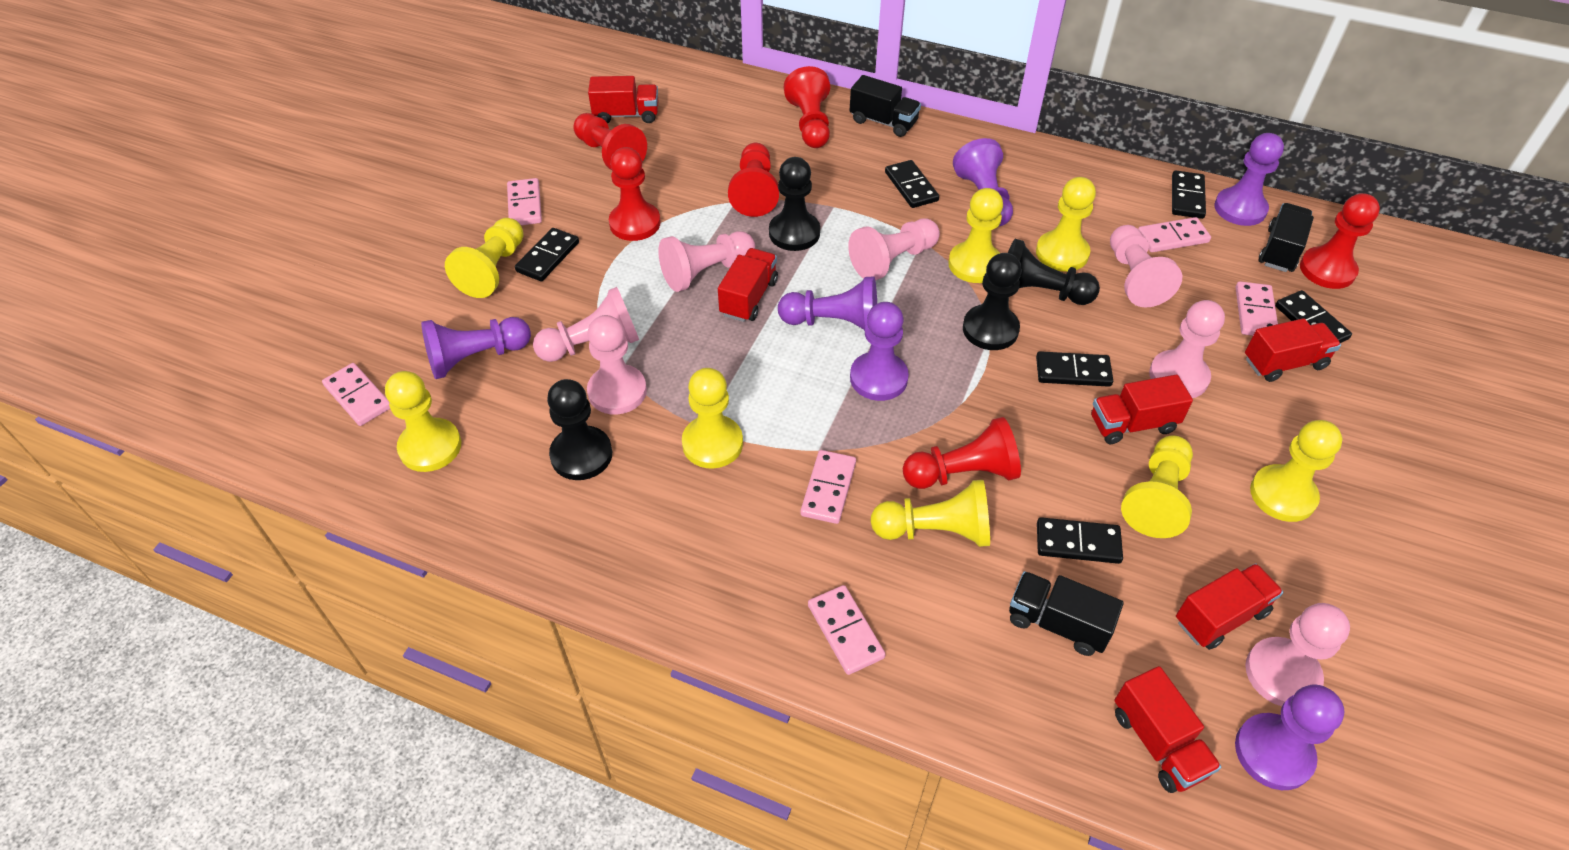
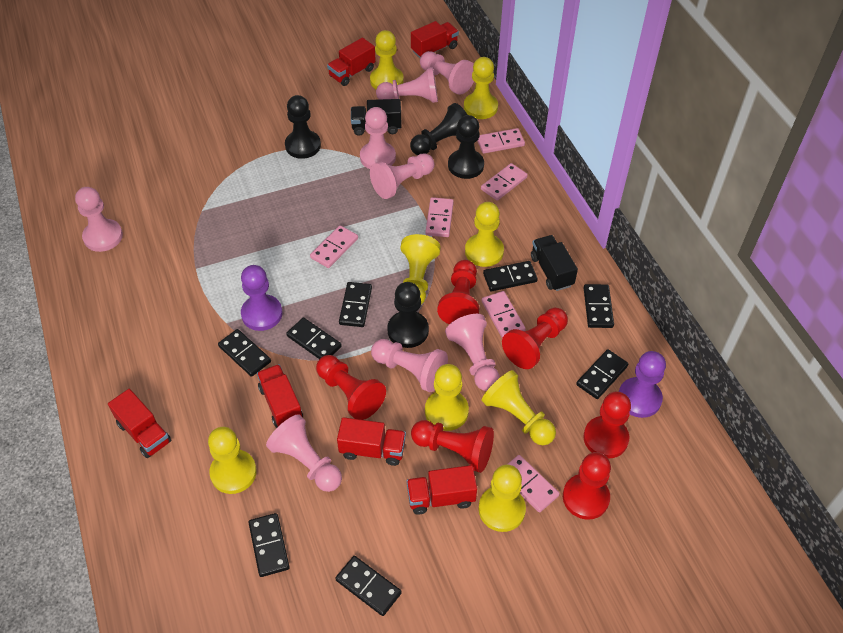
black domino: 6 -> 8
black truck: 3 -> 2
pink pawn: 7 -> 8
purple pawn: 6 -> 2

